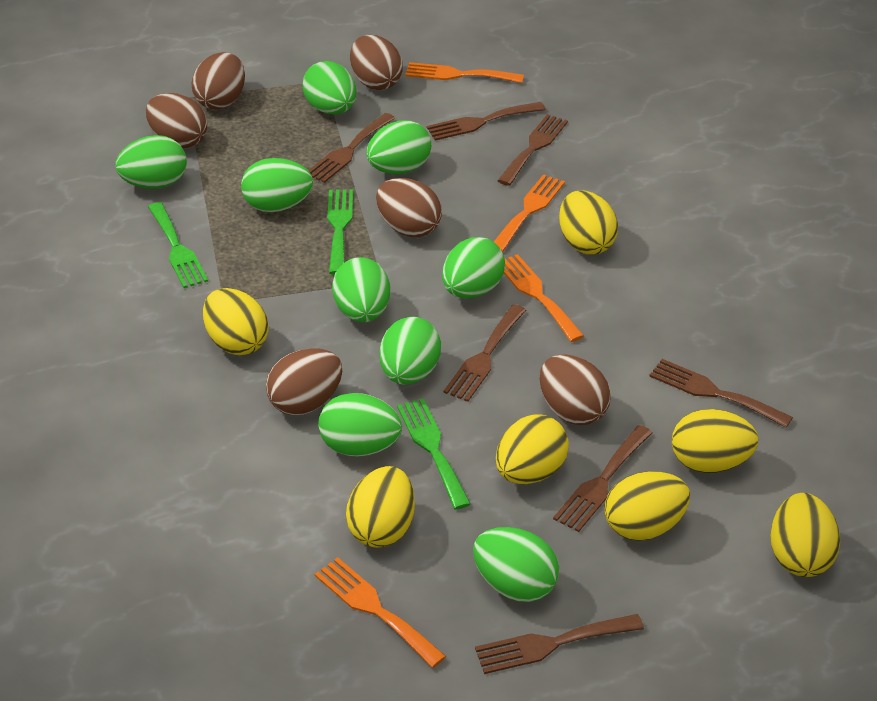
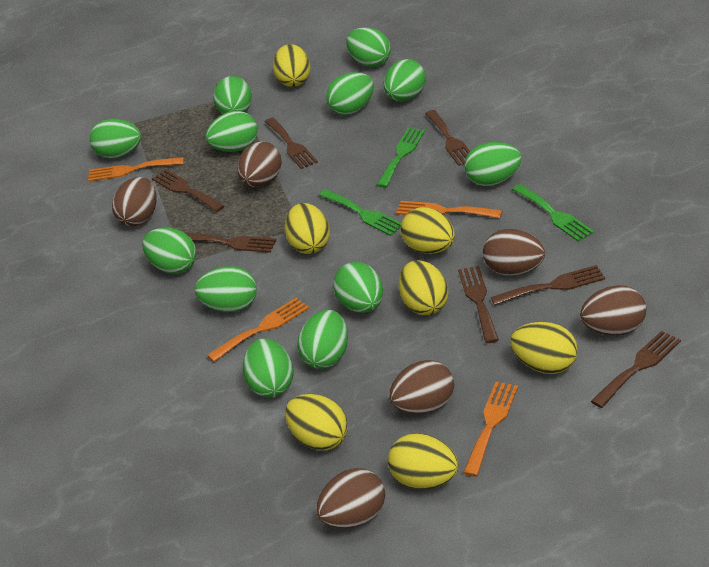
green egg: 9 -> 12

